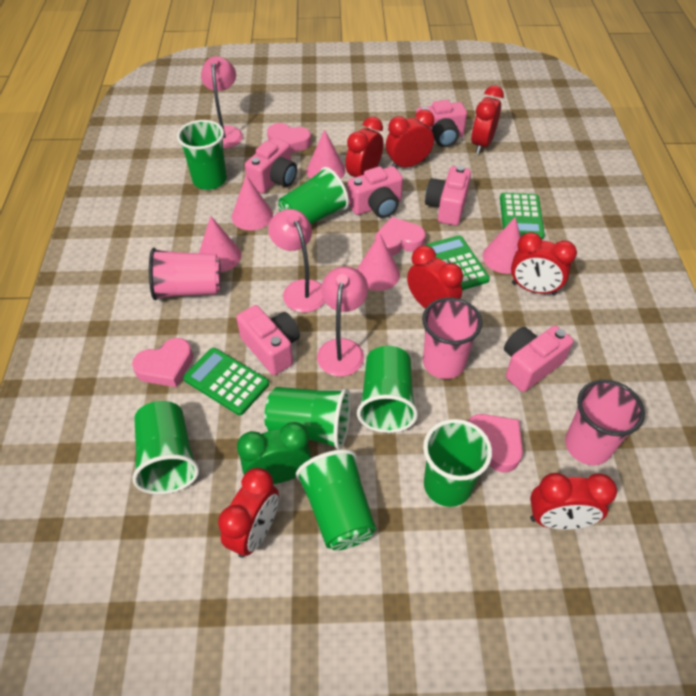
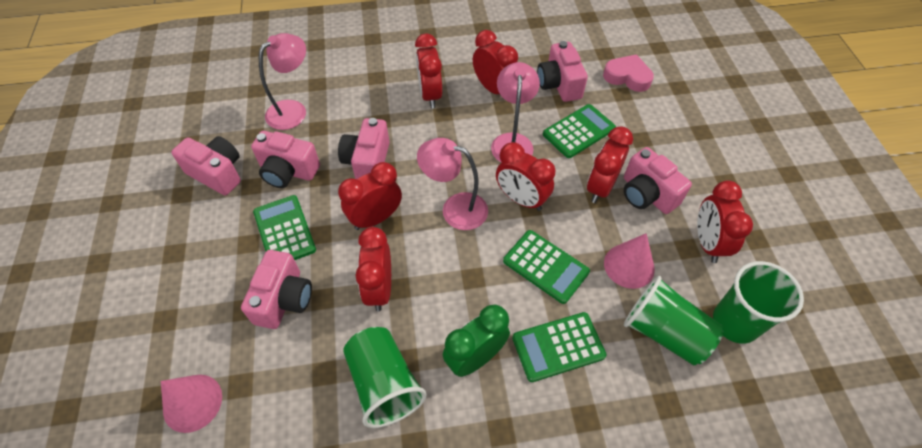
green calculator: 3 -> 4
green cup: 7 -> 3
pink cone: 5 -> 2
pink cup: 3 -> 0
pink heart: 4 -> 1

